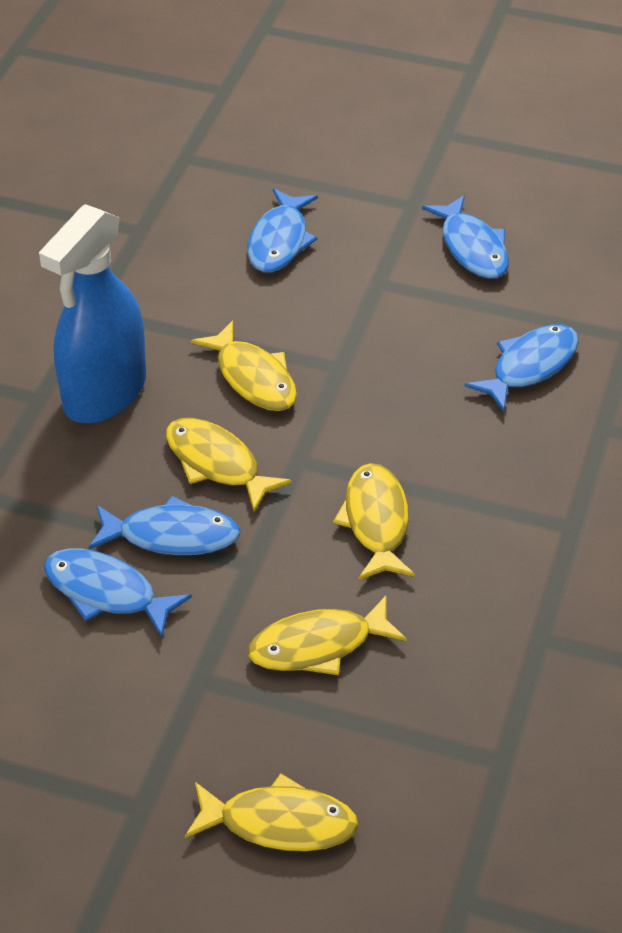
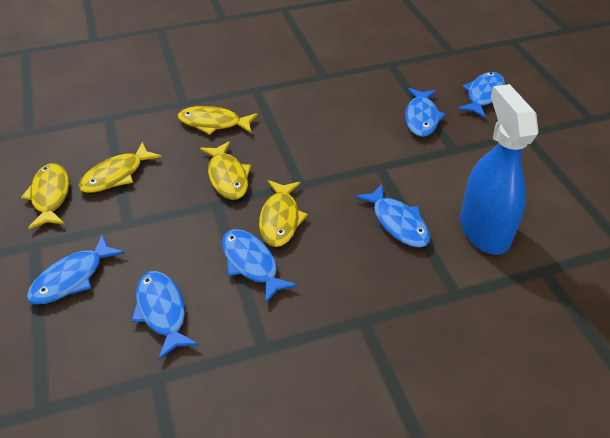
blue fish: 5 -> 6

